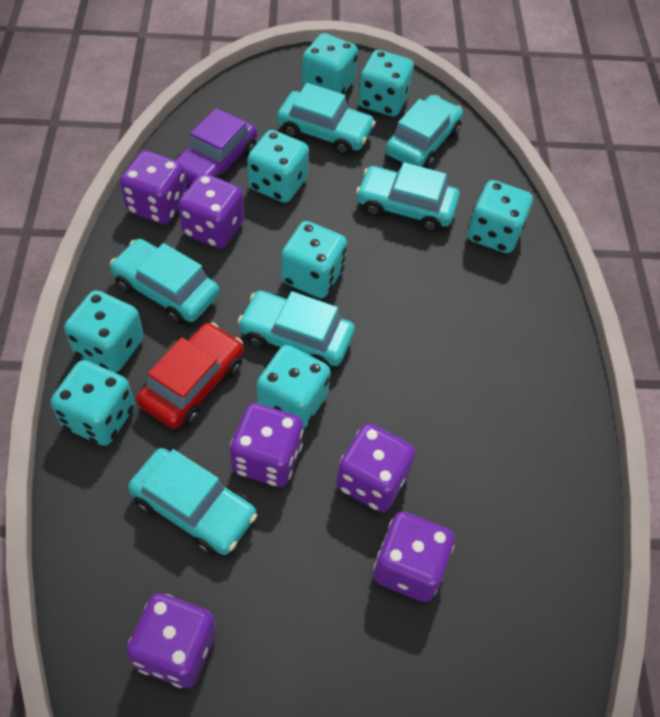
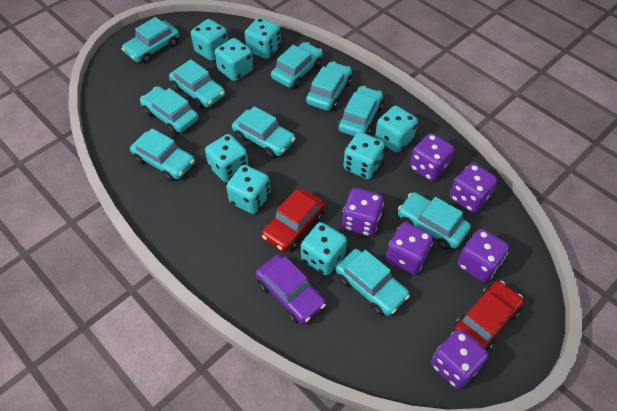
red car: 1 -> 2
turquoise car: 6 -> 10

